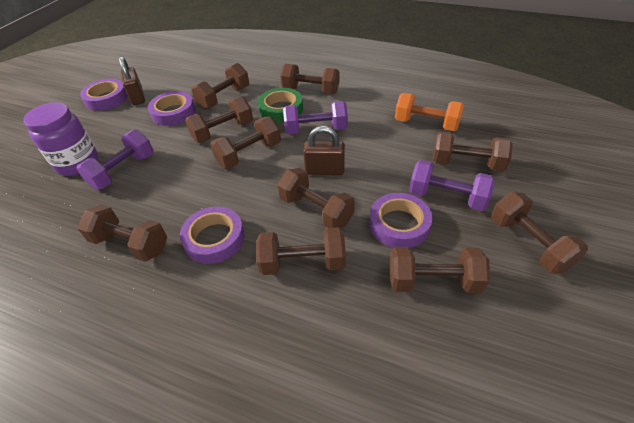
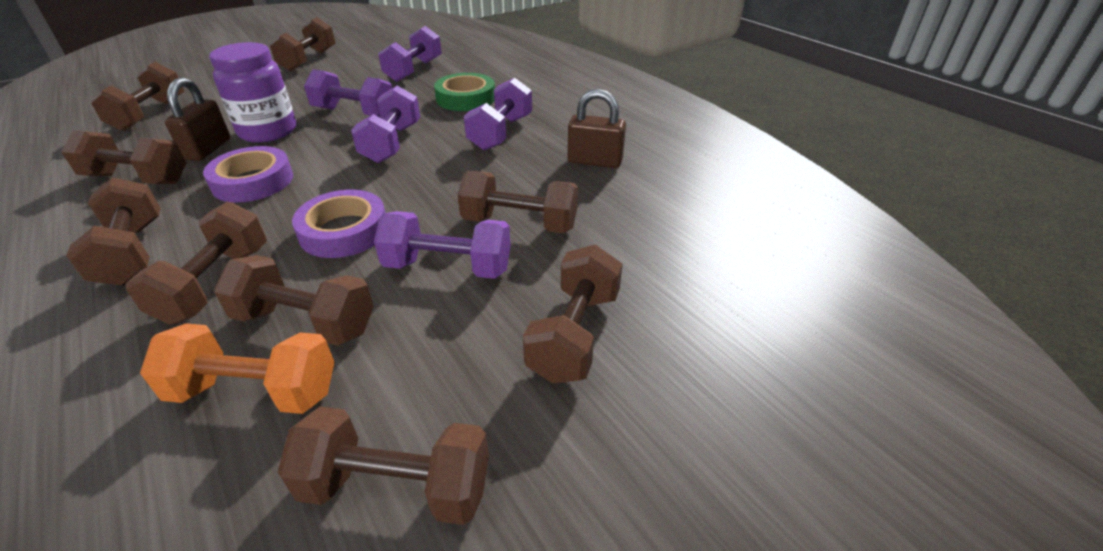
brown dumbbell: 10 -> 9
purple dumbbell: 3 -> 5
purple tape: 4 -> 2

